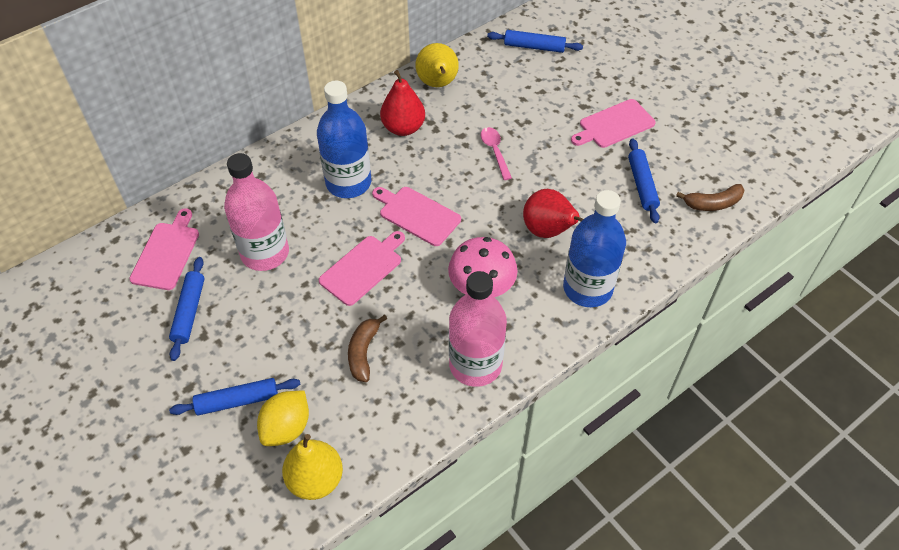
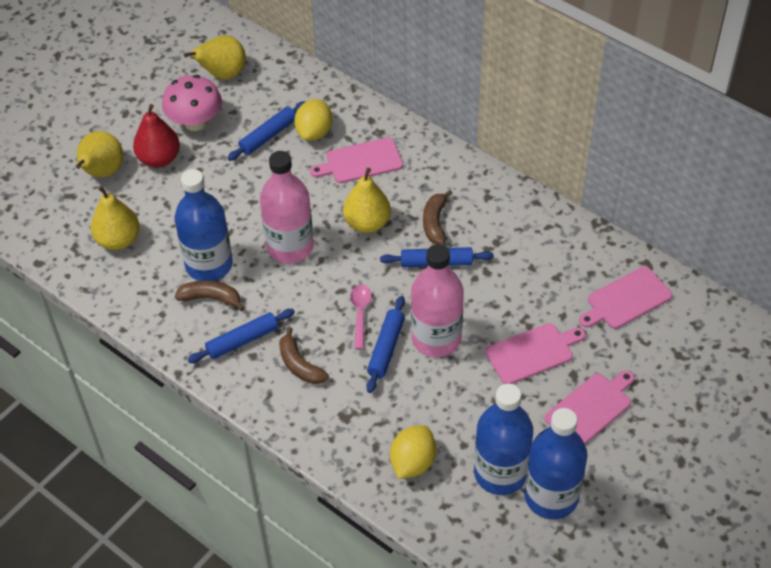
blue bottle: 2 -> 3
brown banana: 2 -> 3
red pear: 2 -> 1
yellow lemon: 1 -> 2
yellow pear: 2 -> 4

